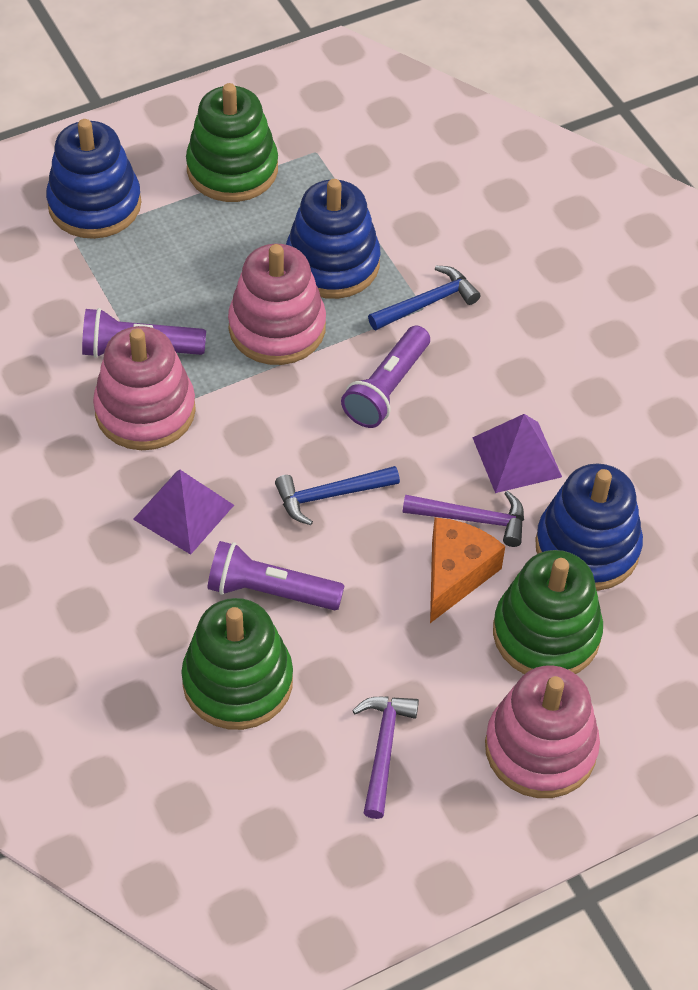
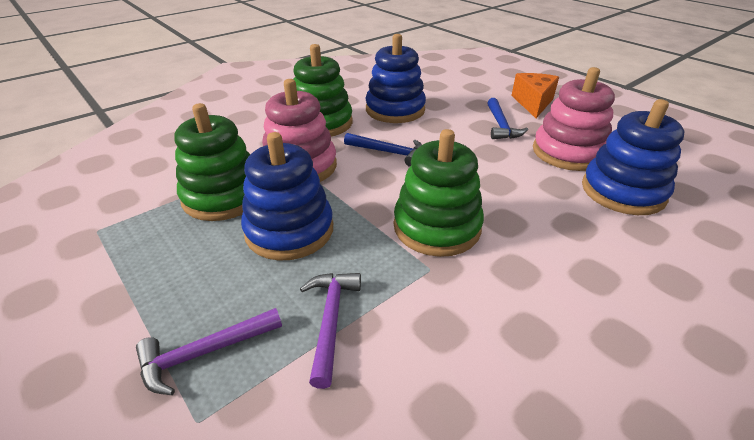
pink stacking toy: 3 -> 2
purple flashlight: 3 -> 0
purple pyramid: 2 -> 0

